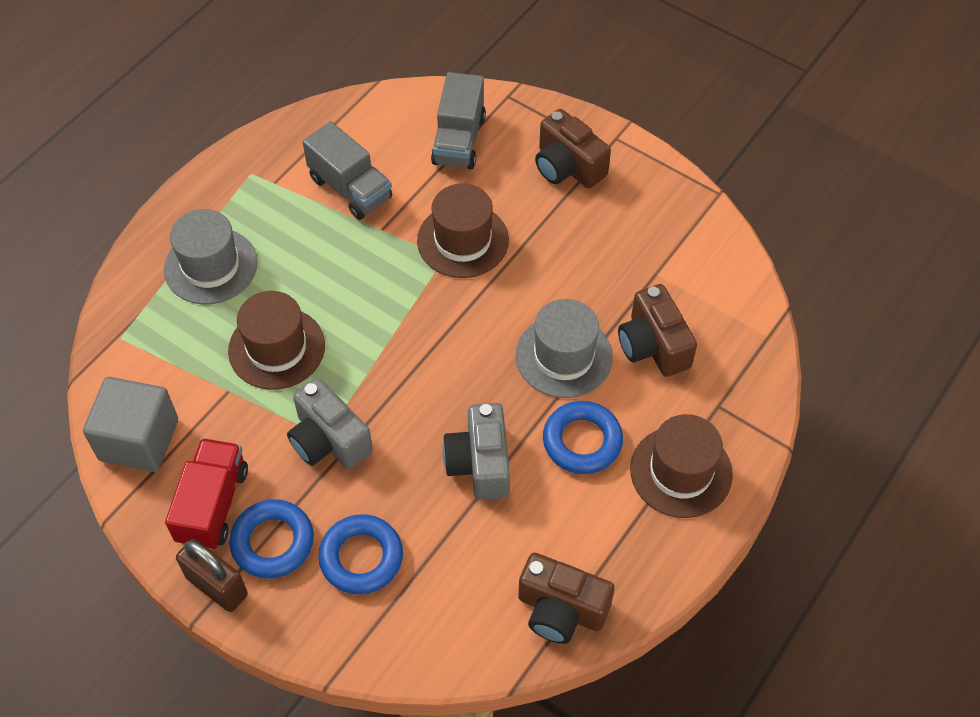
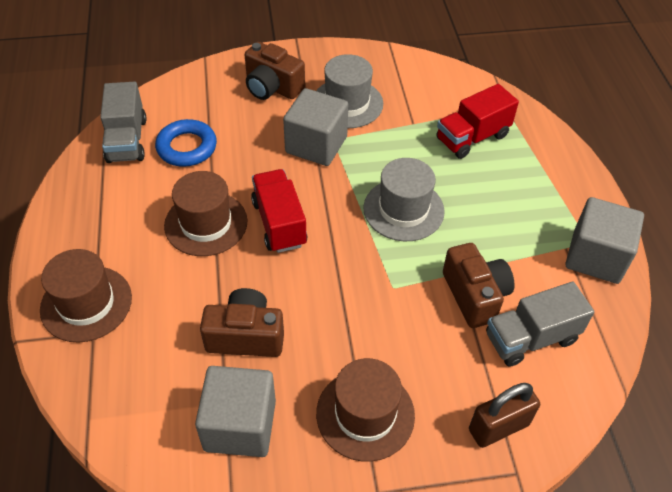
blue ring: 3 -> 1
grey camera: 2 -> 0
grey cube: 1 -> 3
red truck: 1 -> 2

